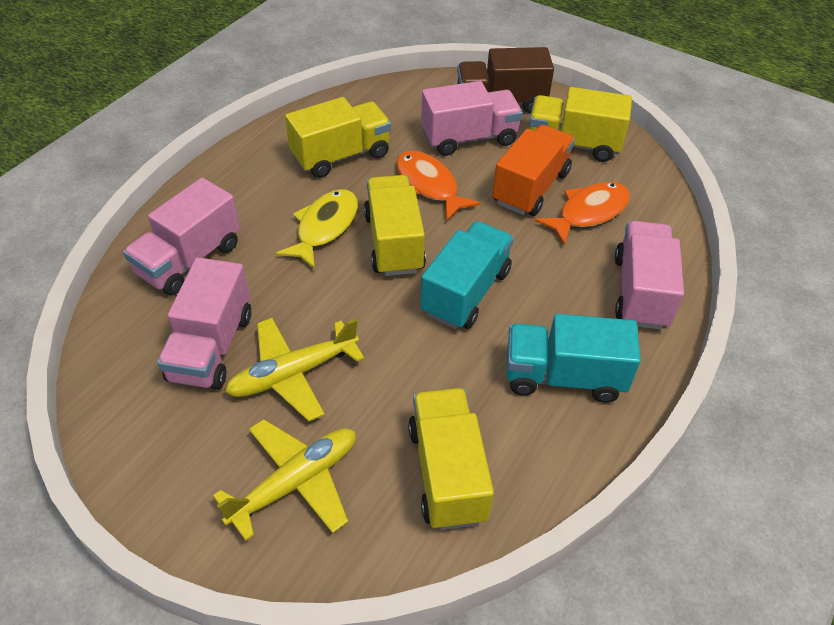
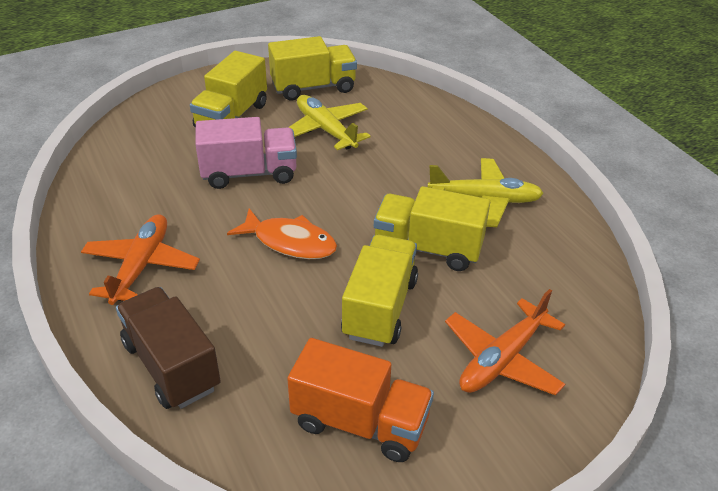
orange fish: 2 -> 1
orange plane: 0 -> 2
pink truck: 4 -> 1
turquoise truck: 2 -> 0
yellow fish: 1 -> 0

